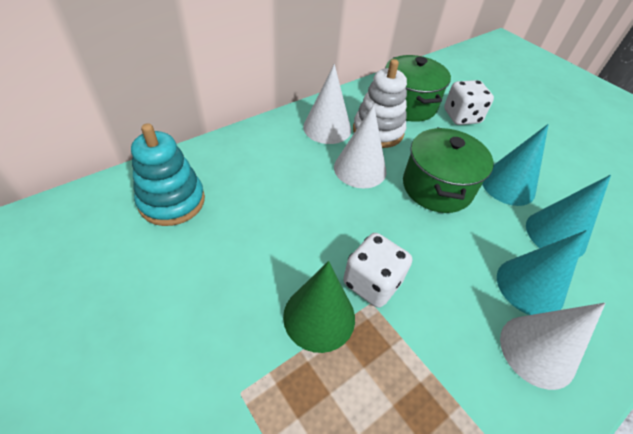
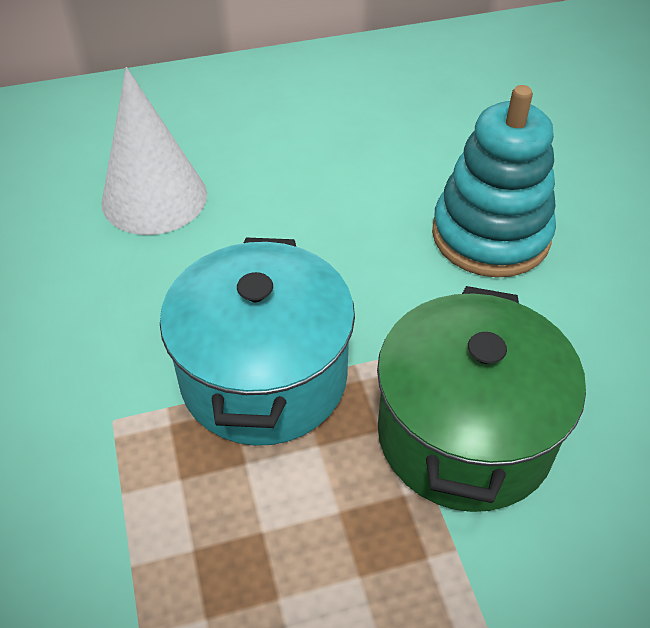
green cone: 1 -> 0
green pot: 2 -> 1
turquoise cone: 3 -> 0
turquoise pot: 0 -> 1
white cone: 3 -> 1
white dice: 2 -> 0
white stacking toy: 1 -> 0

